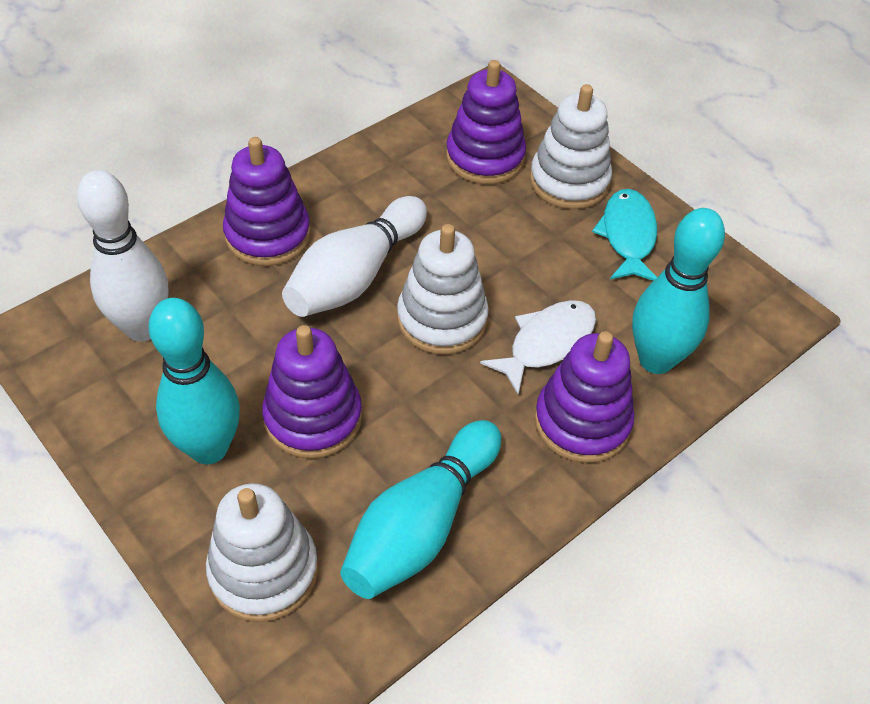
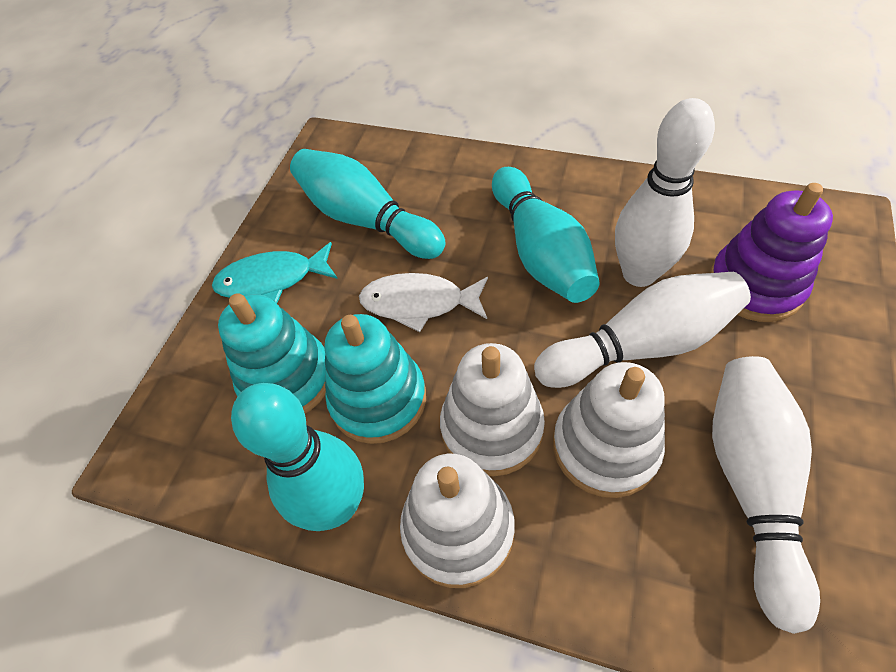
purple stacking toy: 4 -> 1
turquoise stacking toy: 0 -> 2
white bowling pin: 2 -> 3

